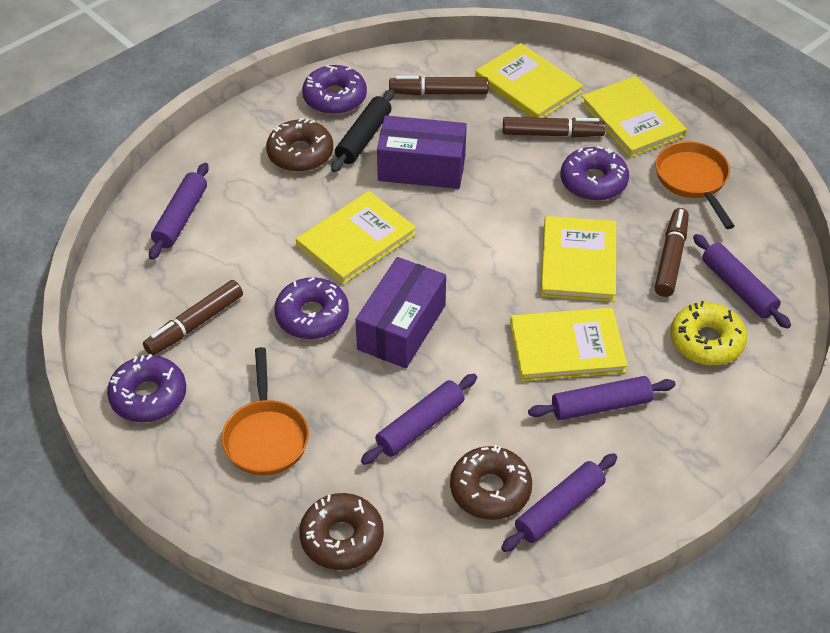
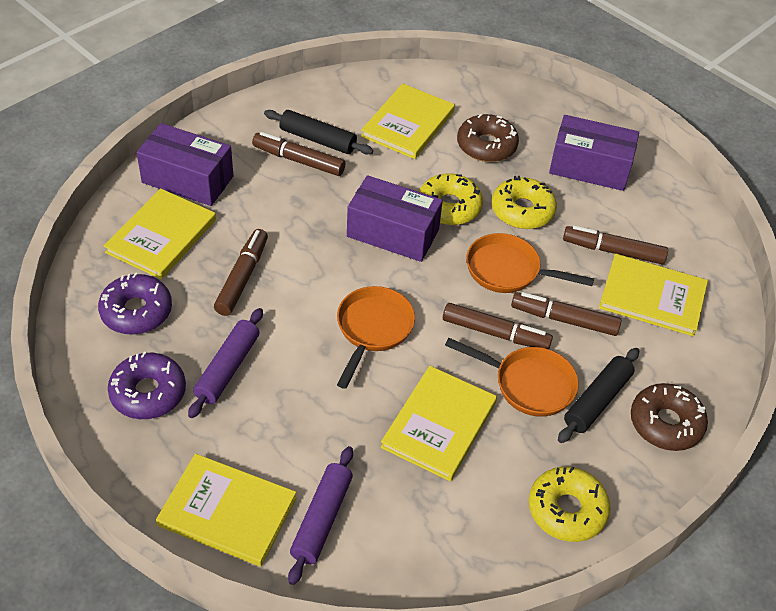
black rolling pin: 1 -> 2
brown donut: 3 -> 2
brown marker: 4 -> 5
orange pan: 2 -> 3
purple box: 2 -> 3
purple donut: 4 -> 2
purple rolling pin: 5 -> 2
yellow donut: 1 -> 3

